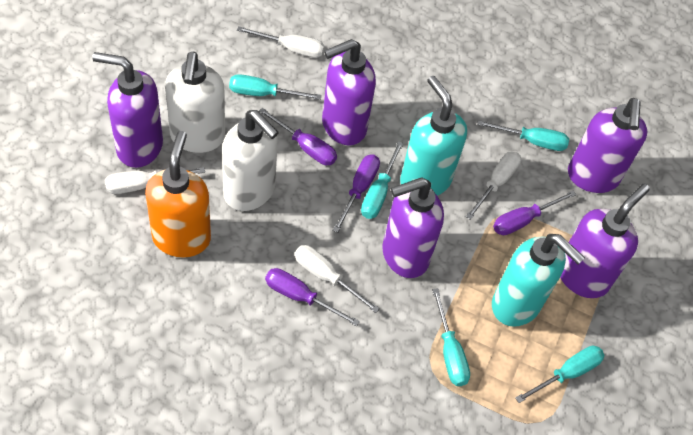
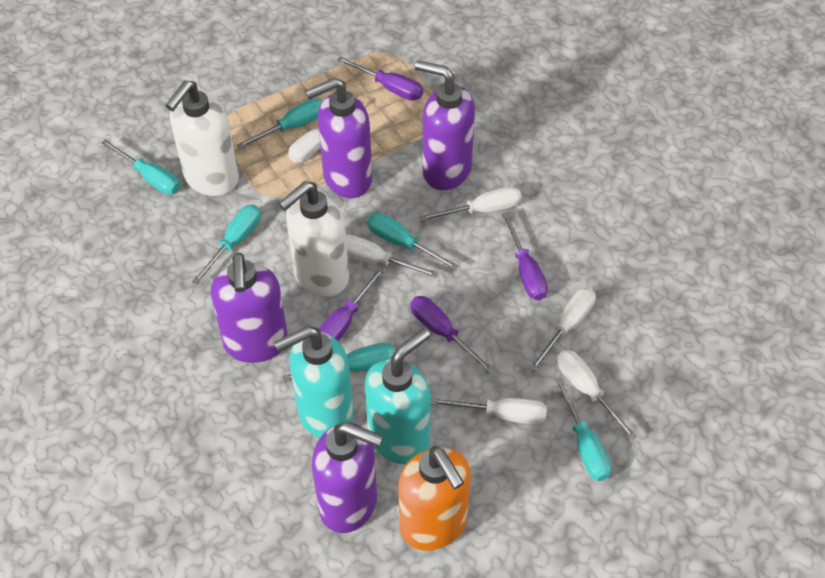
purple soap dispenser: 5 -> 4
turquoise screwdriver: 5 -> 6
white screwdriver: 4 -> 6

